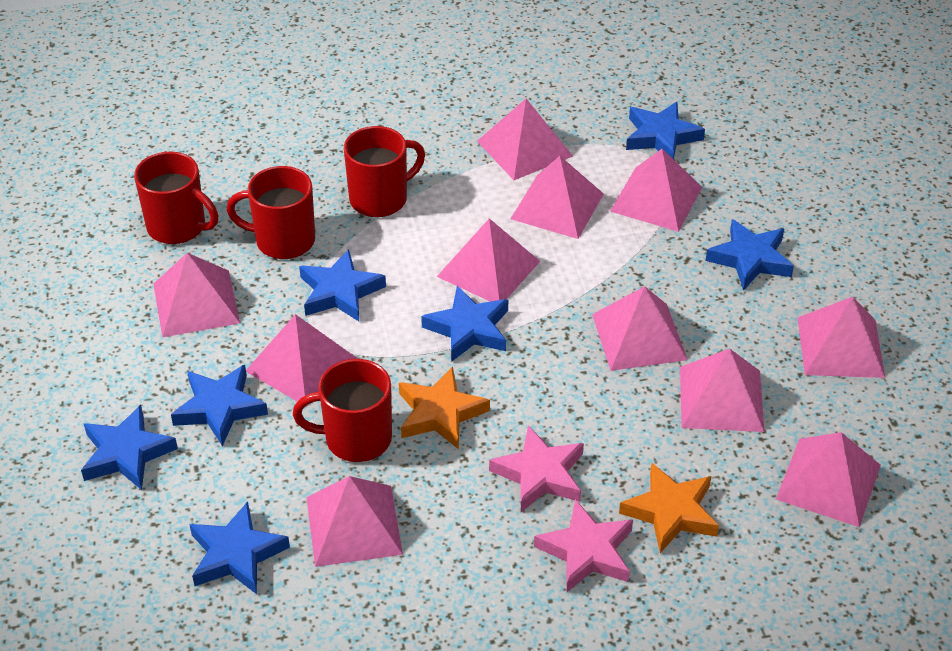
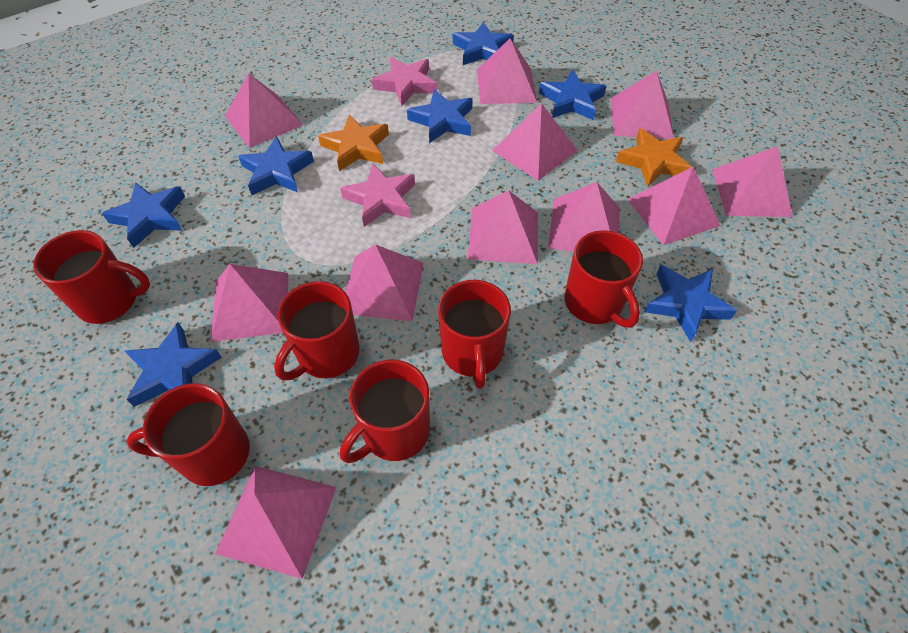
red mug: 4 -> 6

